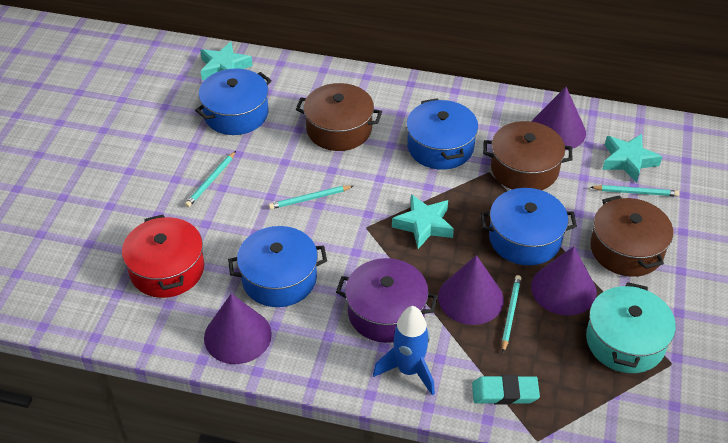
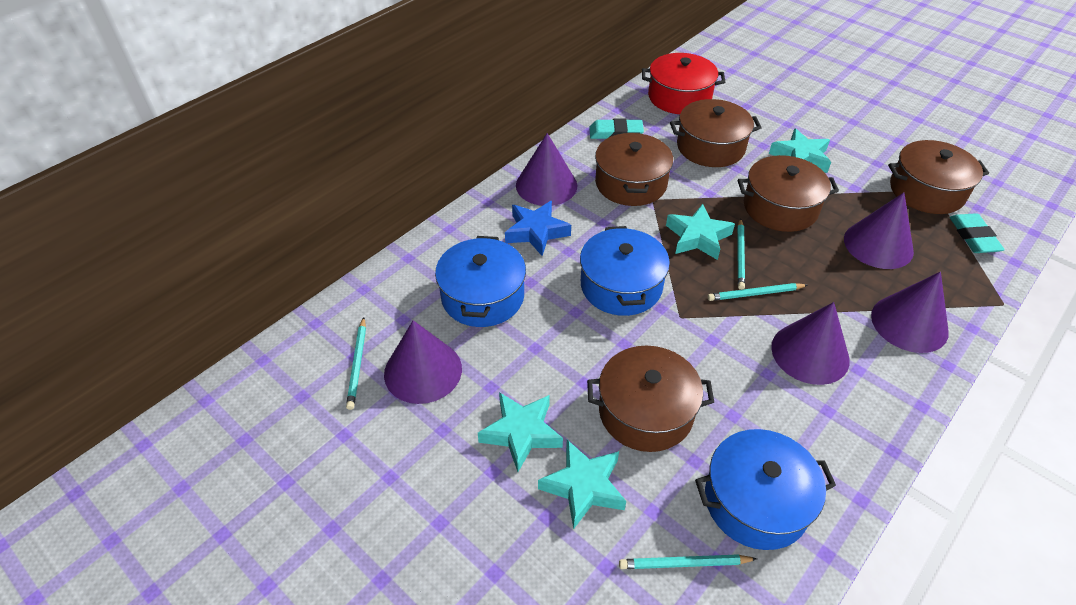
blue pot: 4 -> 3
blue rocket: 1 -> 0
blue star: 0 -> 1
brown pot: 3 -> 5
purple cone: 4 -> 5
purple pot: 1 -> 0
turquoise eraser: 1 -> 2
turquoise pot: 1 -> 0
turquoise star: 3 -> 4

